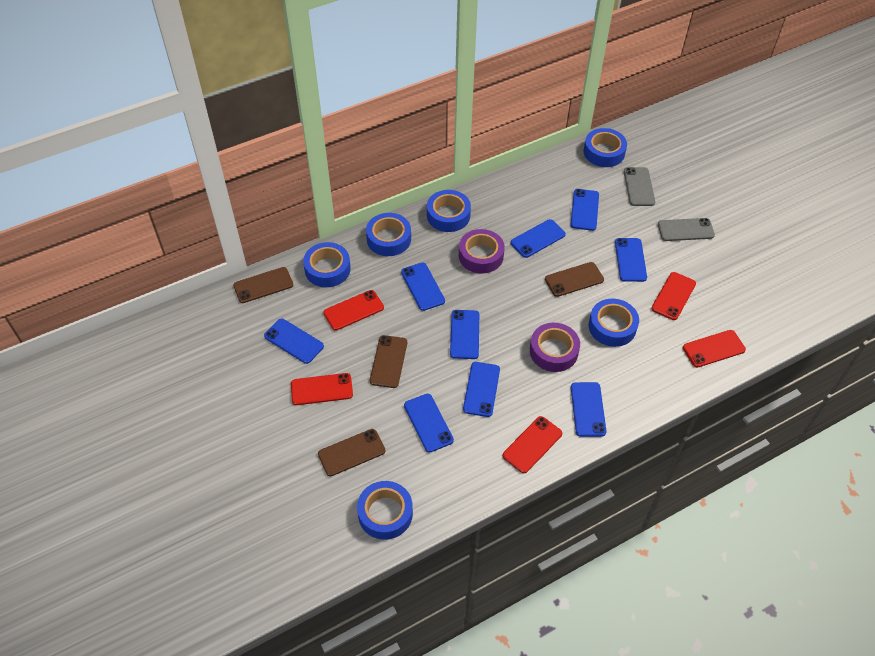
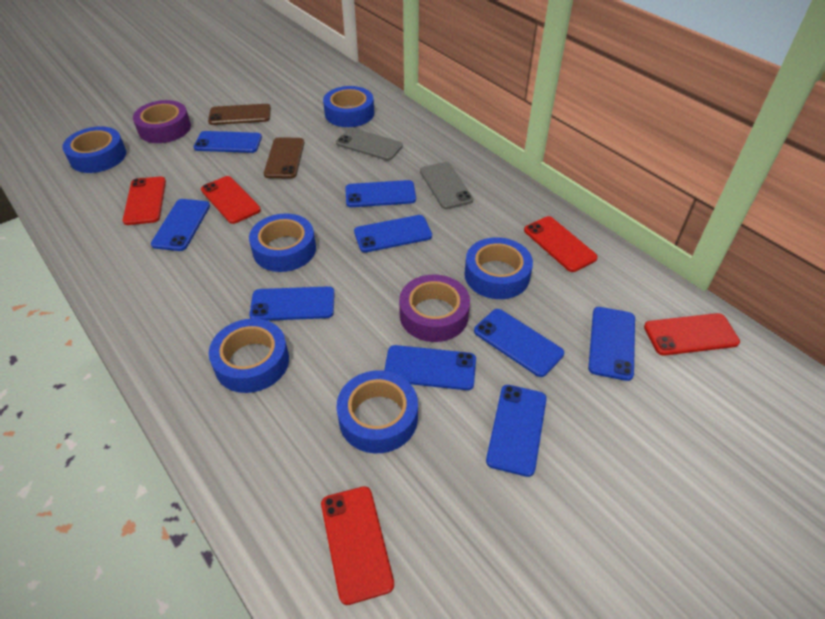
brown phone: 4 -> 2

